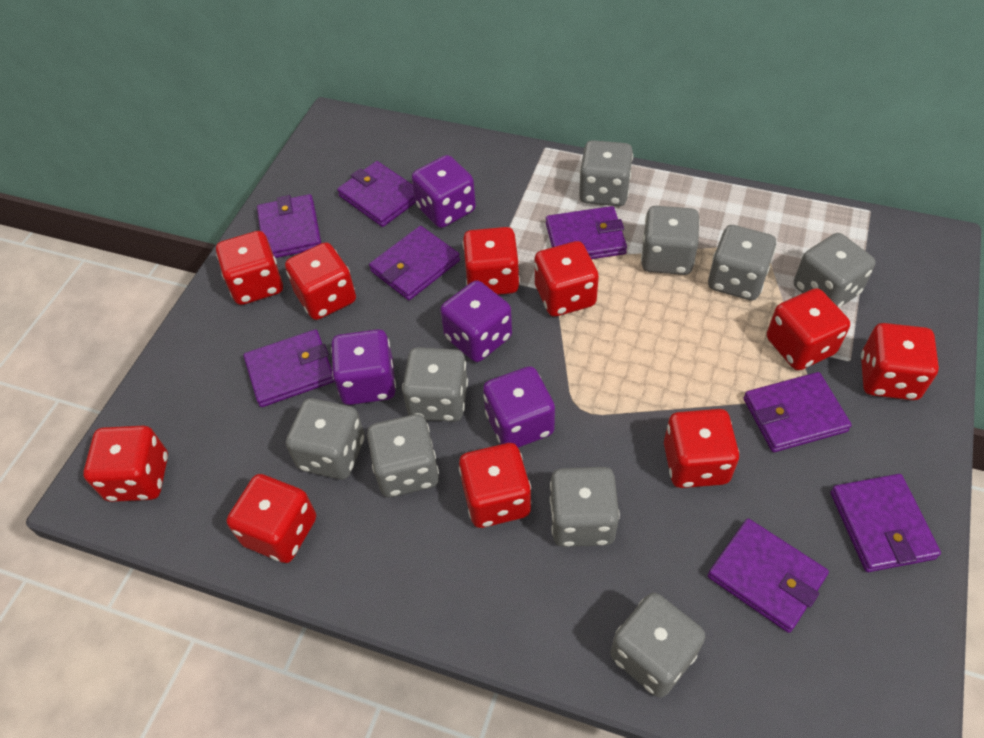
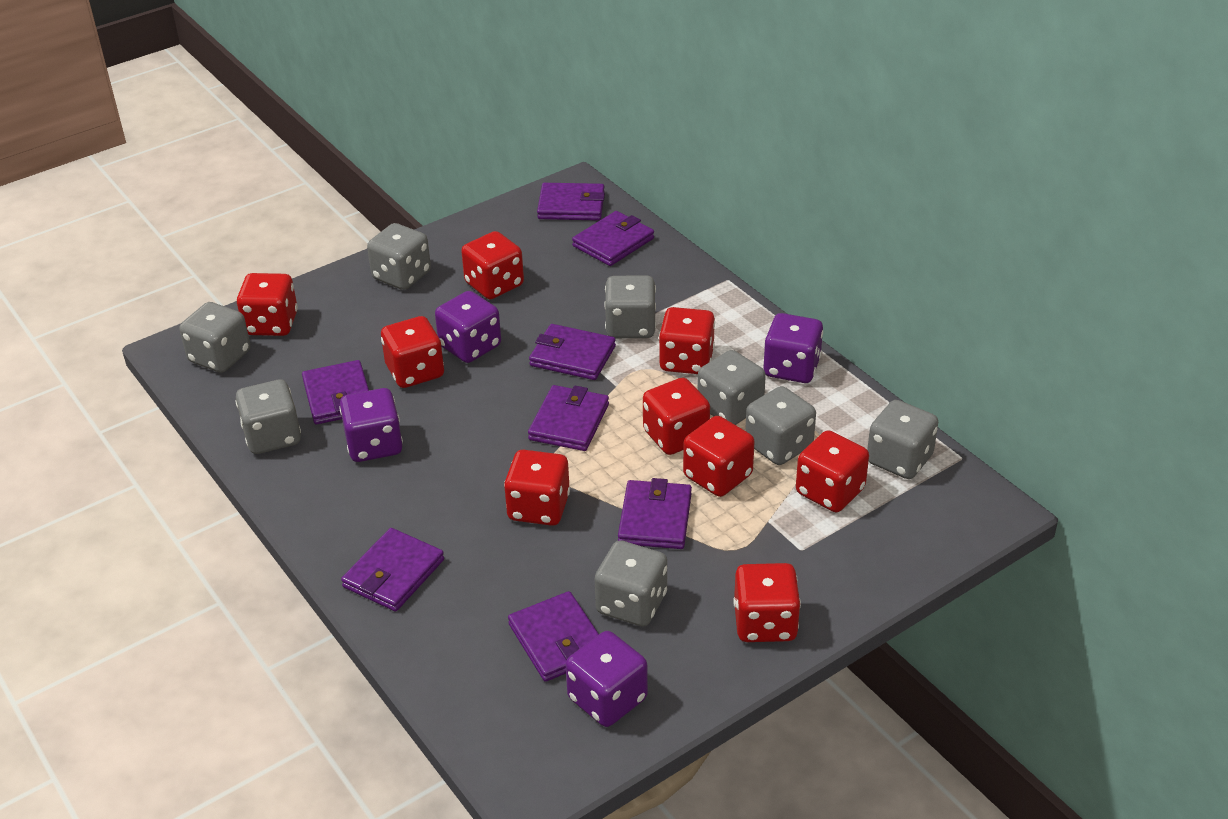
grey dice: 9 -> 8
red dice: 10 -> 9

